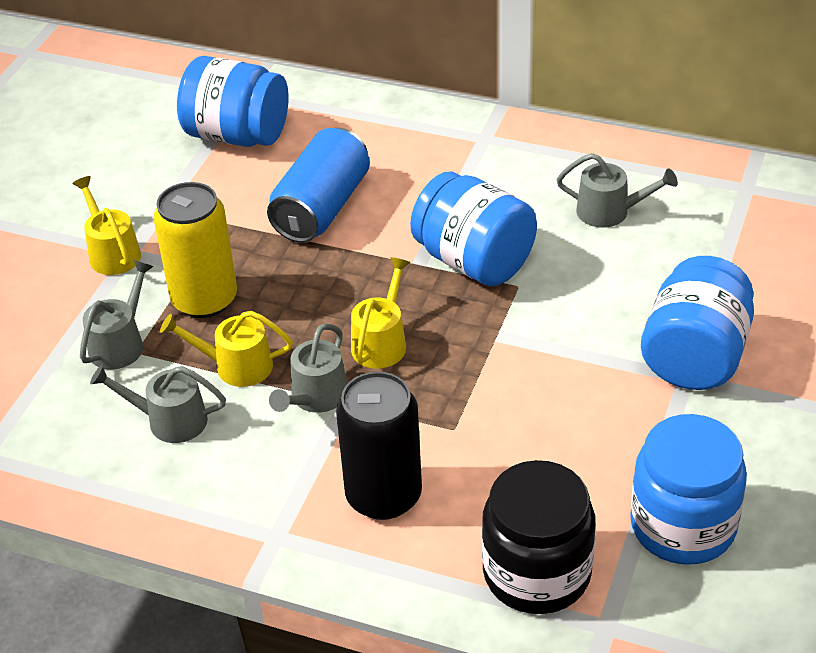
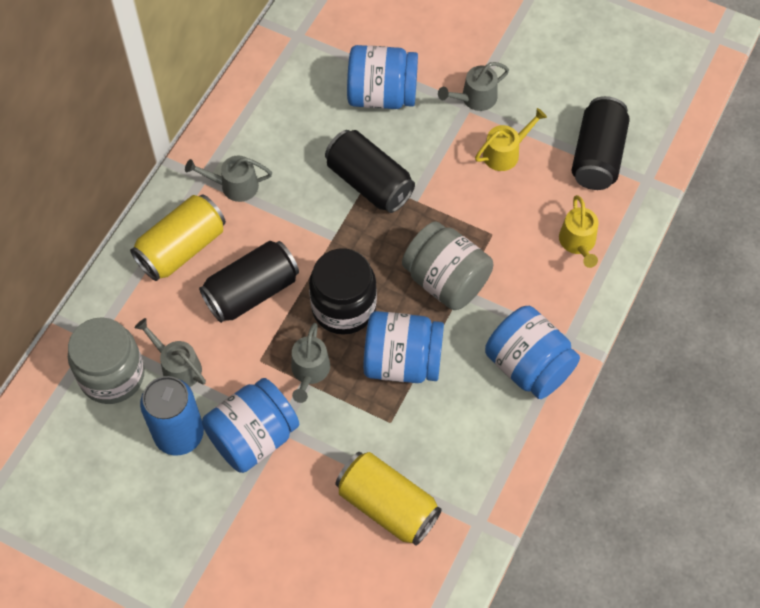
black can: 1 -> 3
grey jar: 0 -> 2
yellow can: 1 -> 2
yellow watering can: 3 -> 2

